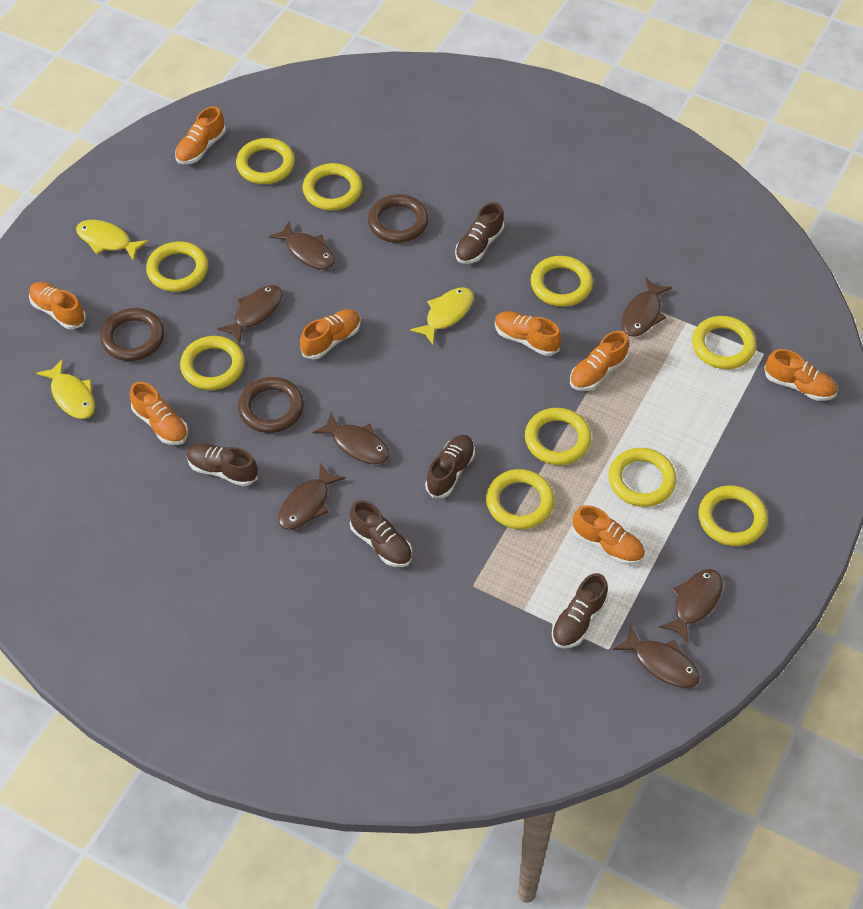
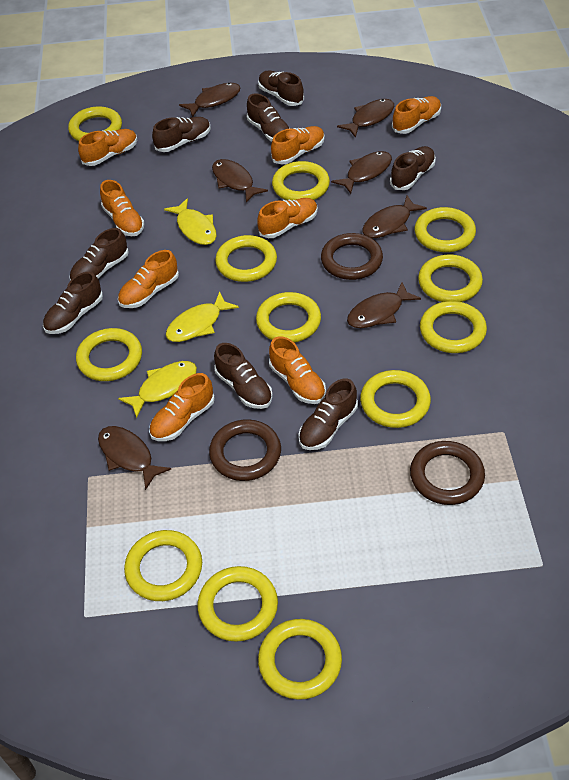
brown shoe: 5 -> 8
yellow ring: 10 -> 12

